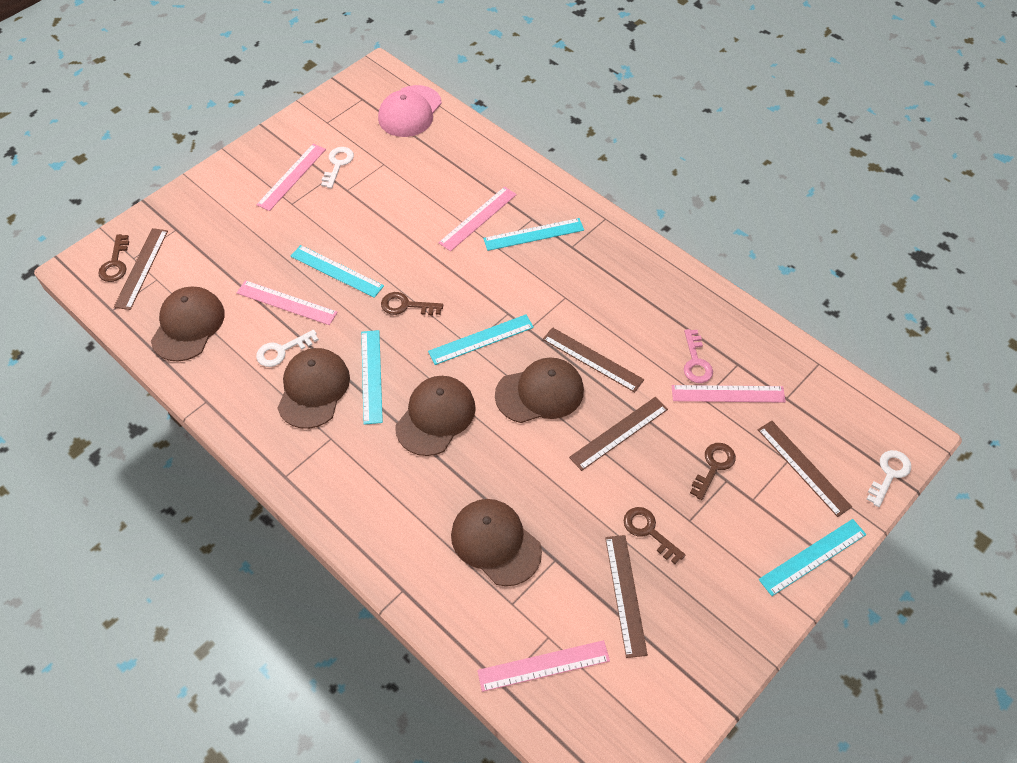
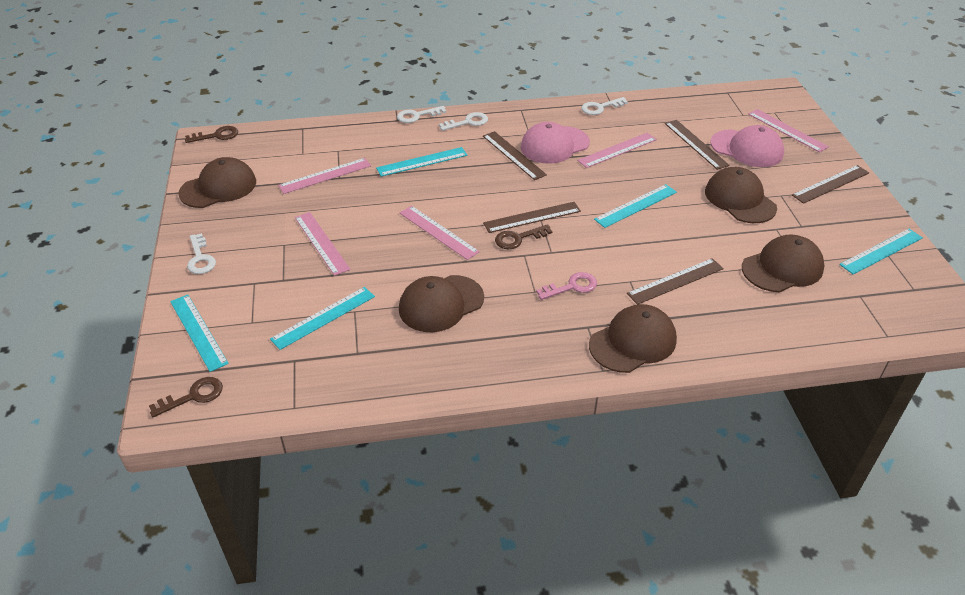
brown key: 4 -> 3
pink cap: 1 -> 2
white key: 3 -> 4

